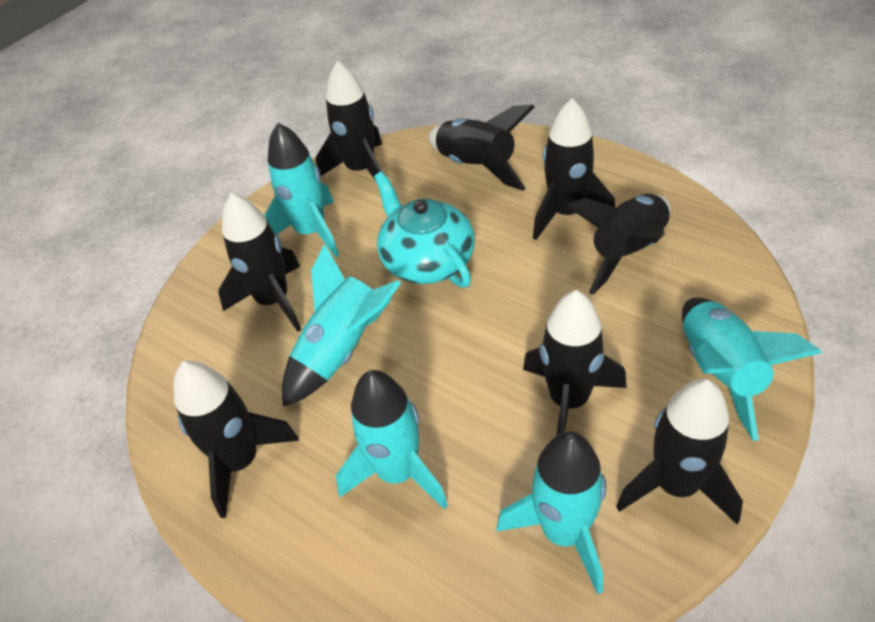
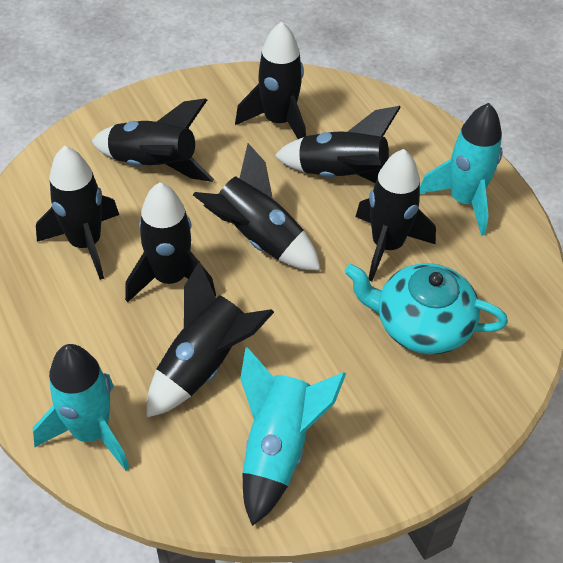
turquoise rocket: 5 -> 3

